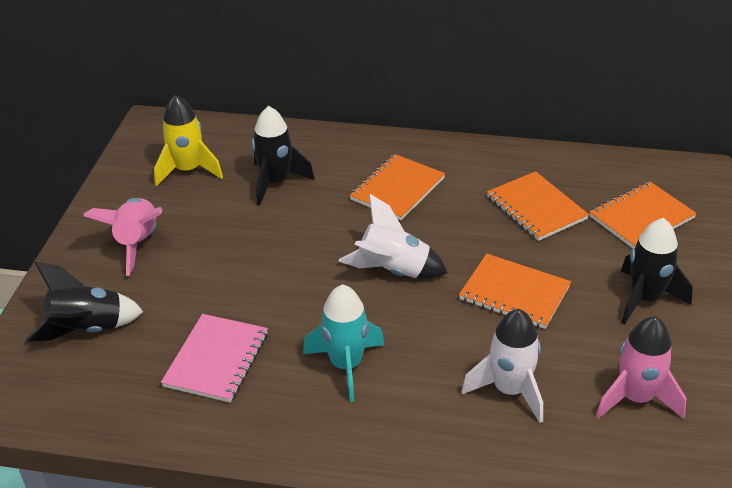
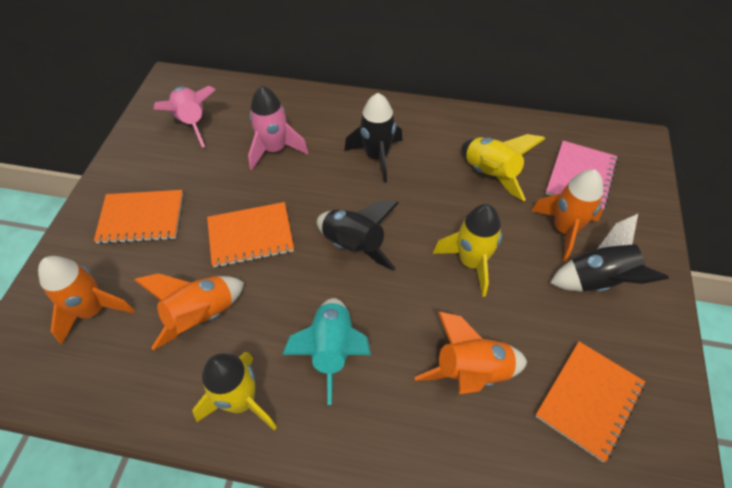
orange notebook: 4 -> 3
orange rocket: 0 -> 4
white rocket: 2 -> 0
yellow rocket: 1 -> 3

